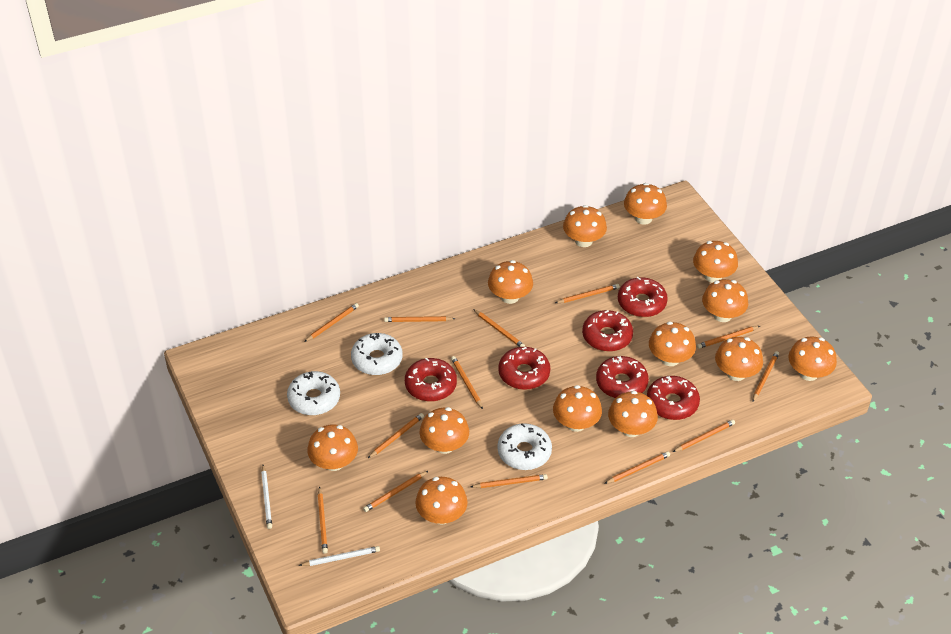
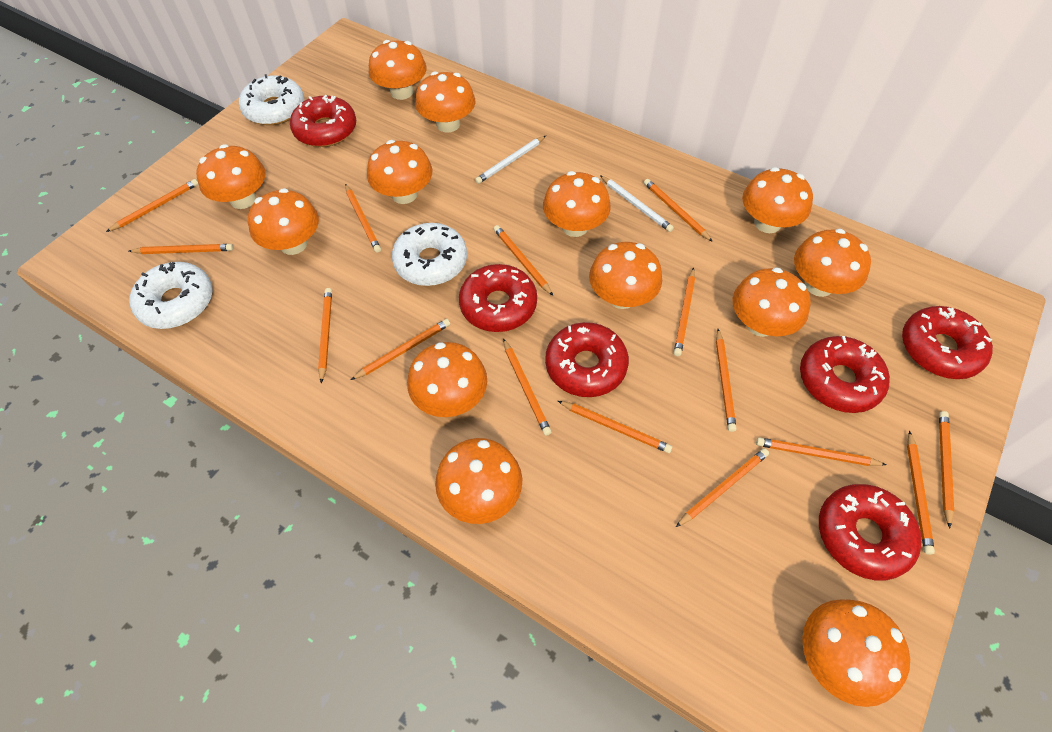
orange pencil: 13 -> 15

